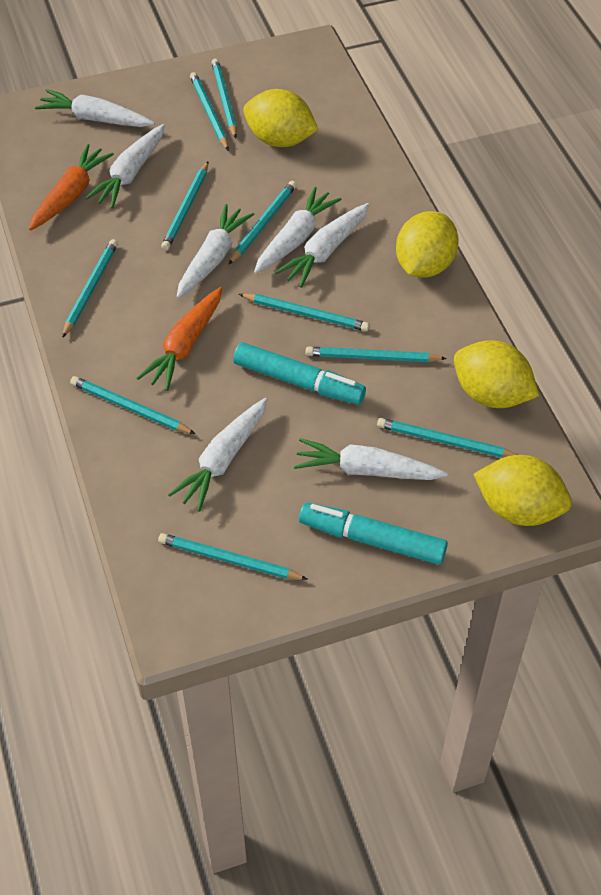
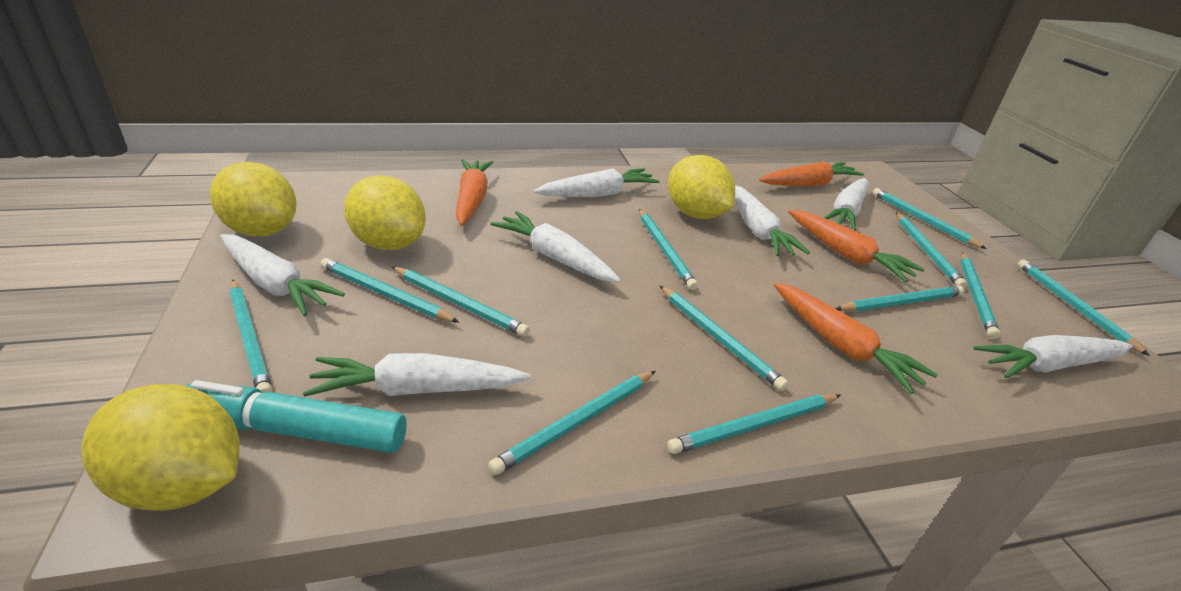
orange carrot: 2 -> 4
turquoise marker: 2 -> 1
turquoise pencil: 10 -> 12

